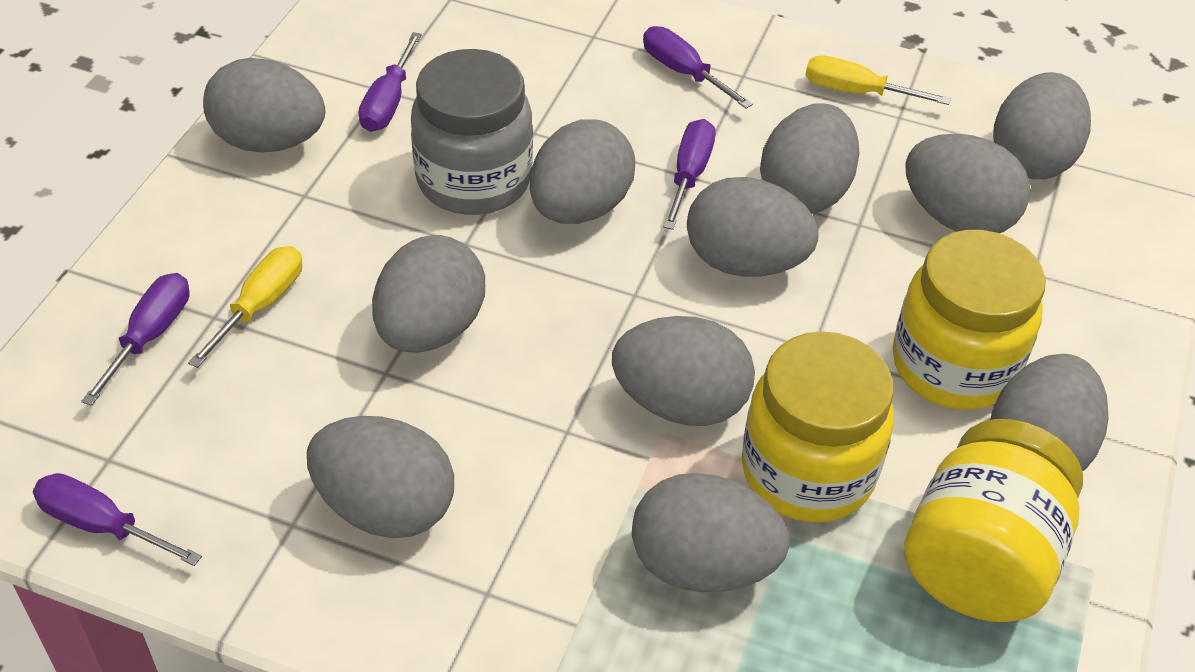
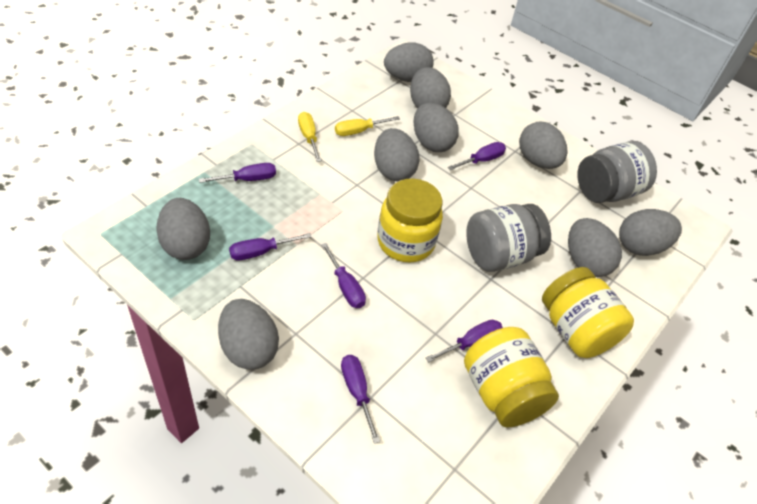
grey egg: 11 -> 9
grey jar: 1 -> 2
purple screwdriver: 5 -> 6

